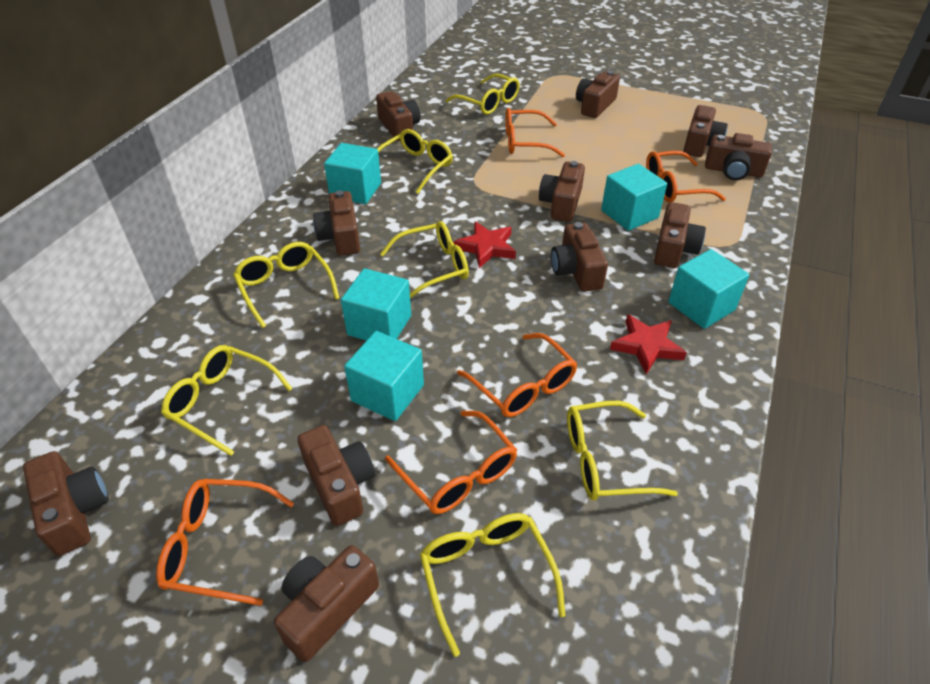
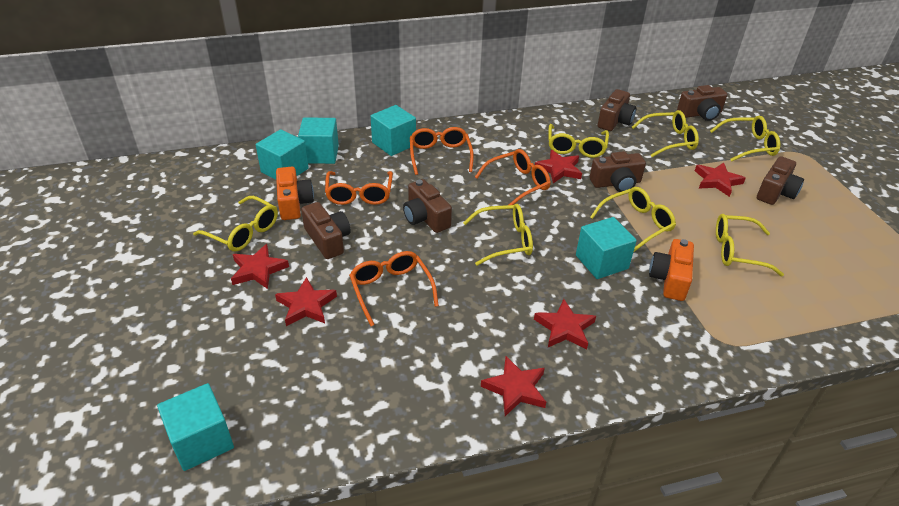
brown camera: 11 -> 6
orange camera: 0 -> 2
orange glasses: 5 -> 4
red star: 2 -> 6

